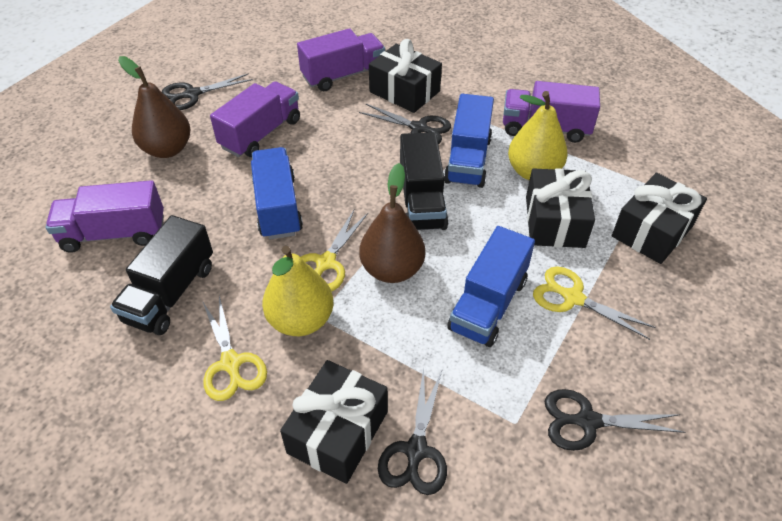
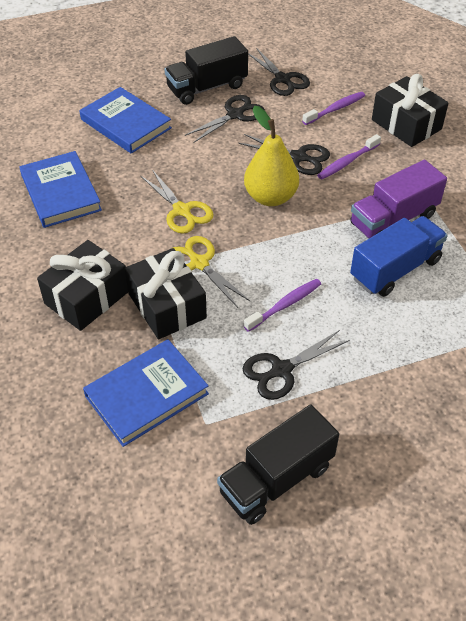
black gift: 4 -> 3
blue book: 0 -> 3
blue truck: 3 -> 1
brown pear: 2 -> 0
purple toothbrush: 0 -> 3
purple truck: 4 -> 1
yellow pear: 2 -> 1
yellow scissors: 3 -> 2

